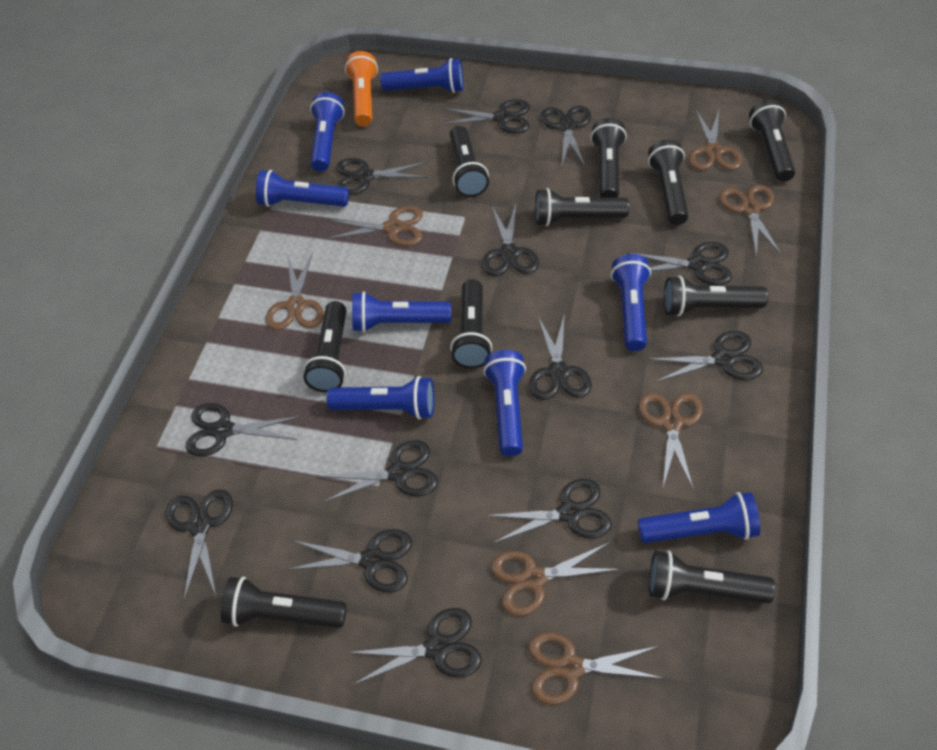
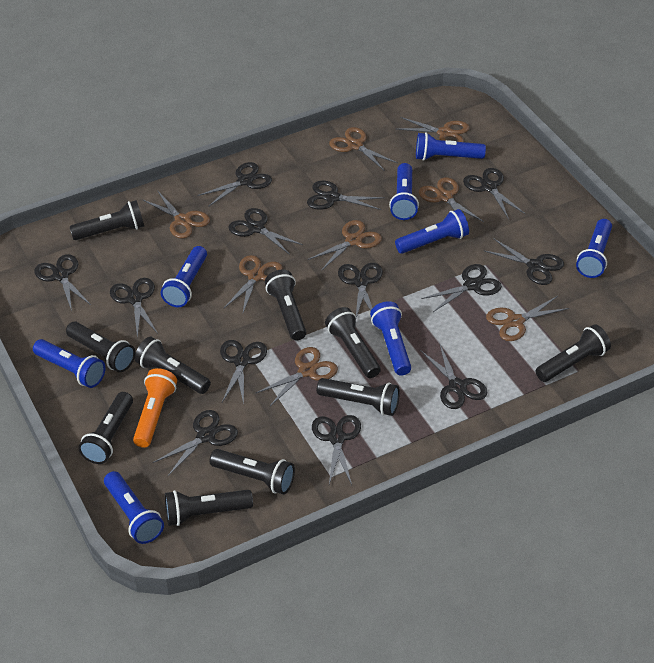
brown scissors: 7 -> 8

